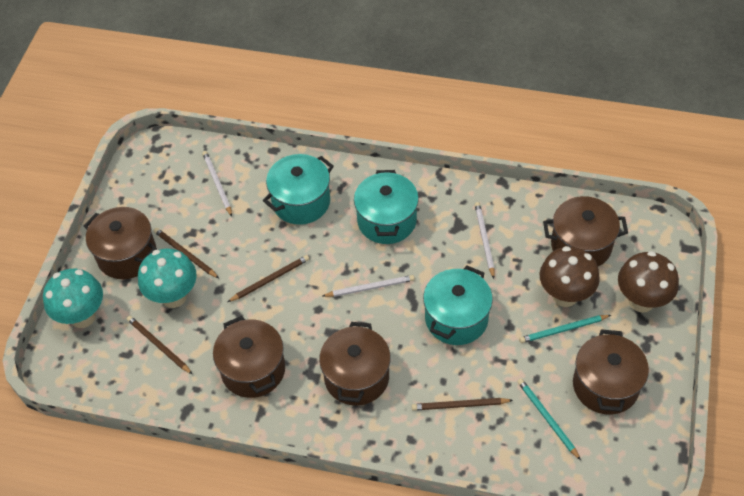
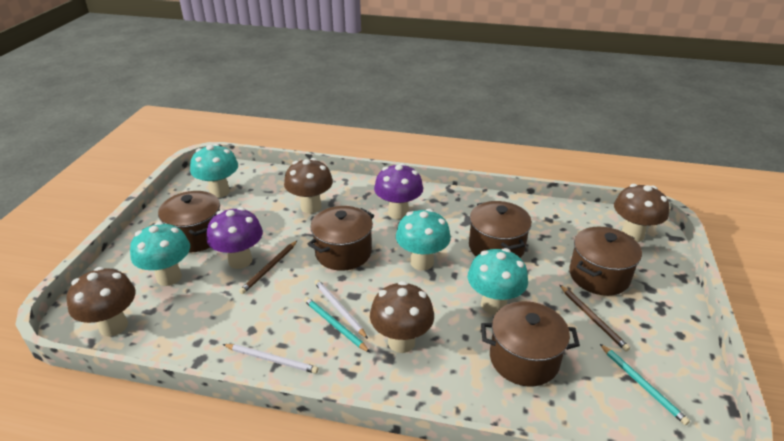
brown mushroom: 2 -> 4
brown pencil: 4 -> 2
purple mushroom: 0 -> 2
turquoise mushroom: 2 -> 4
turquoise pot: 3 -> 0
white pencil: 3 -> 2

